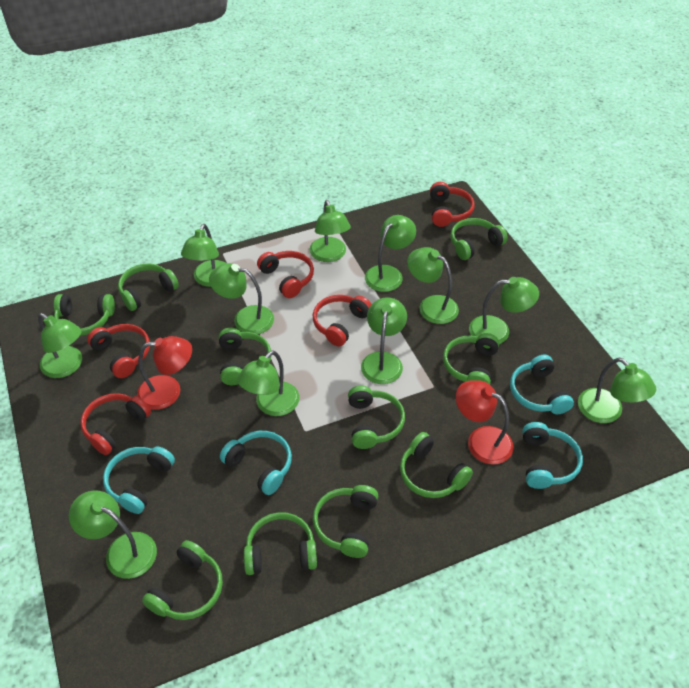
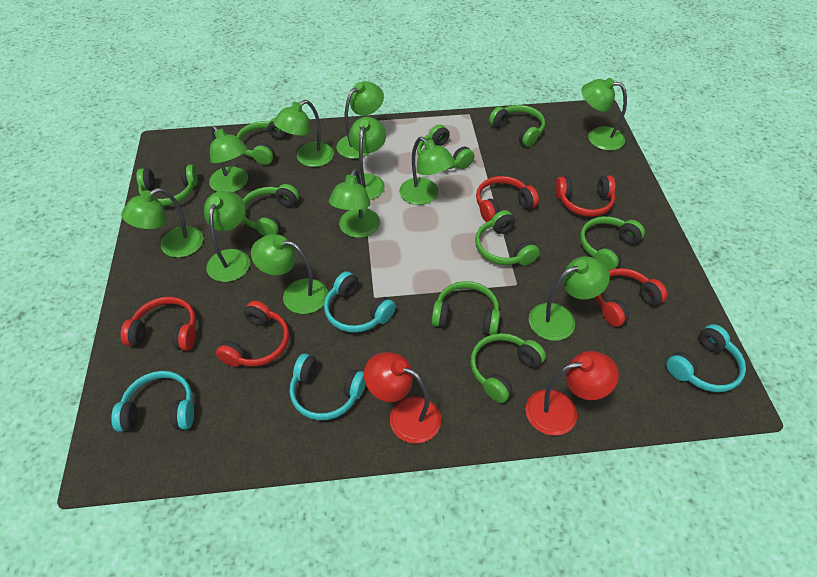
green headphones: 10 -> 9

